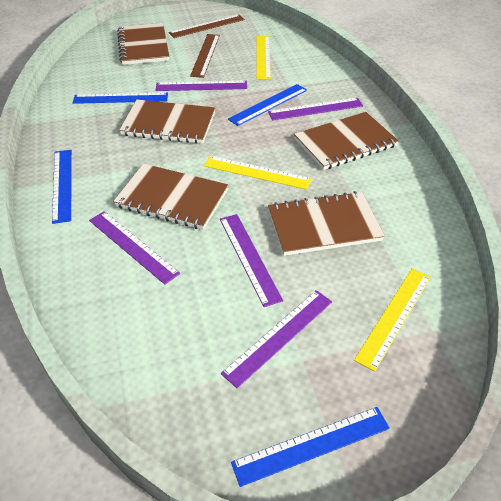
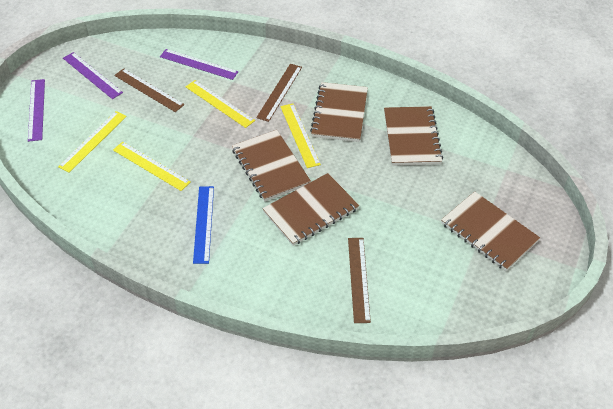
blue ruler: 4 -> 1
brown ruler: 2 -> 3
purple ruler: 5 -> 3
yellow ruler: 3 -> 4

